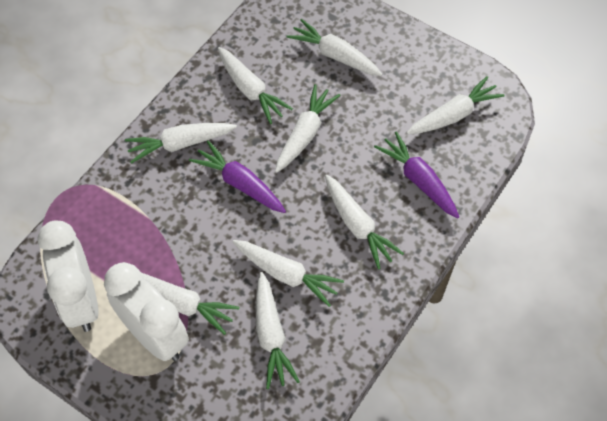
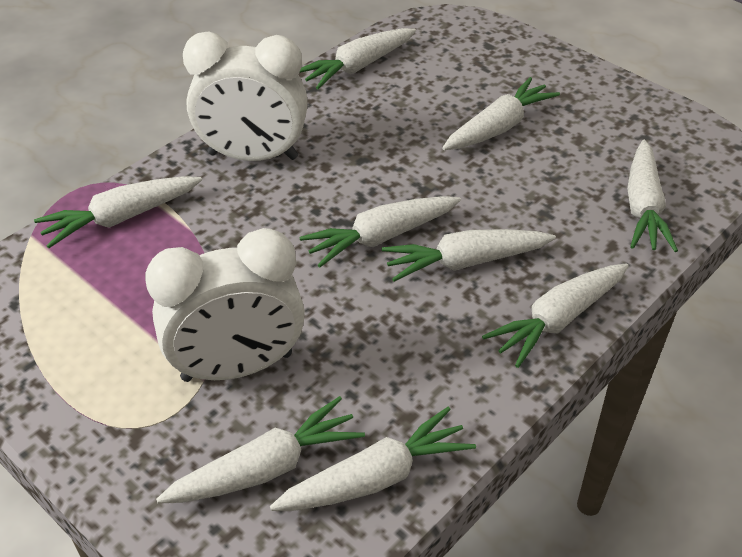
purple carrot: 2 -> 0

